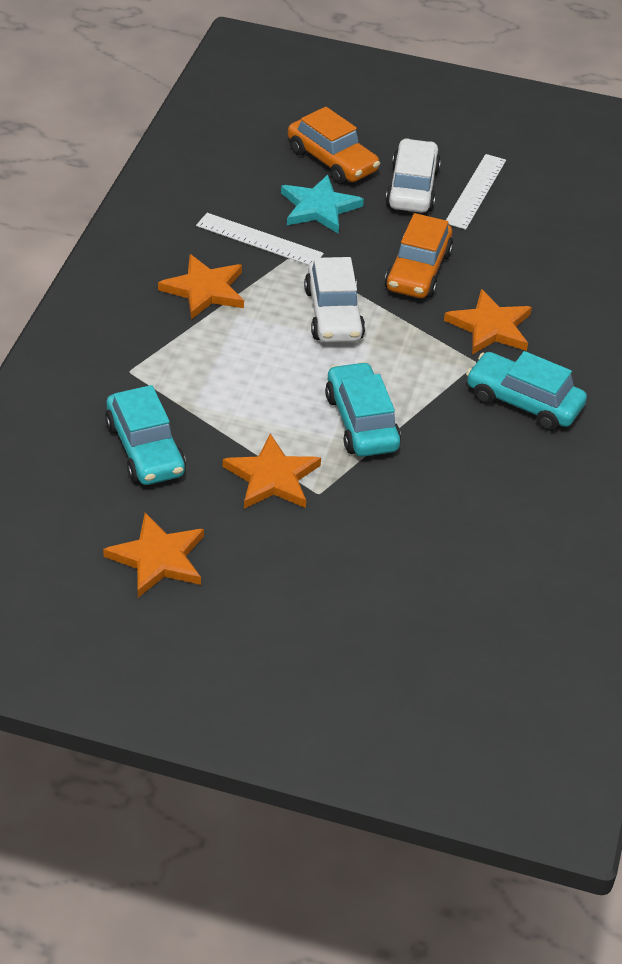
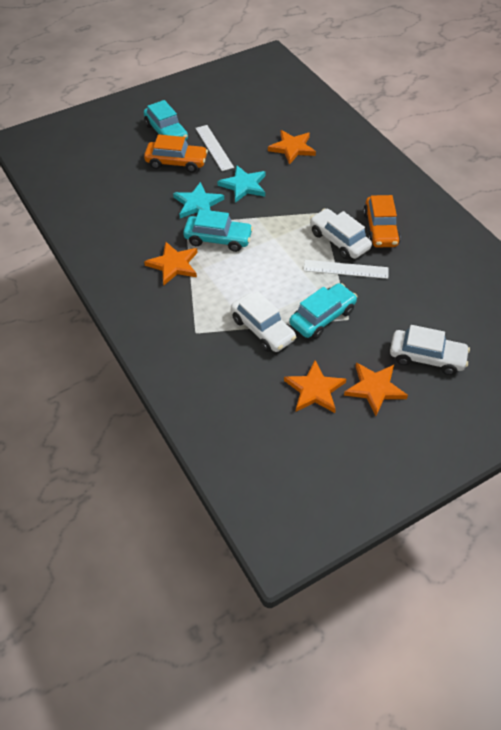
turquoise star: 1 -> 2
white car: 2 -> 3

